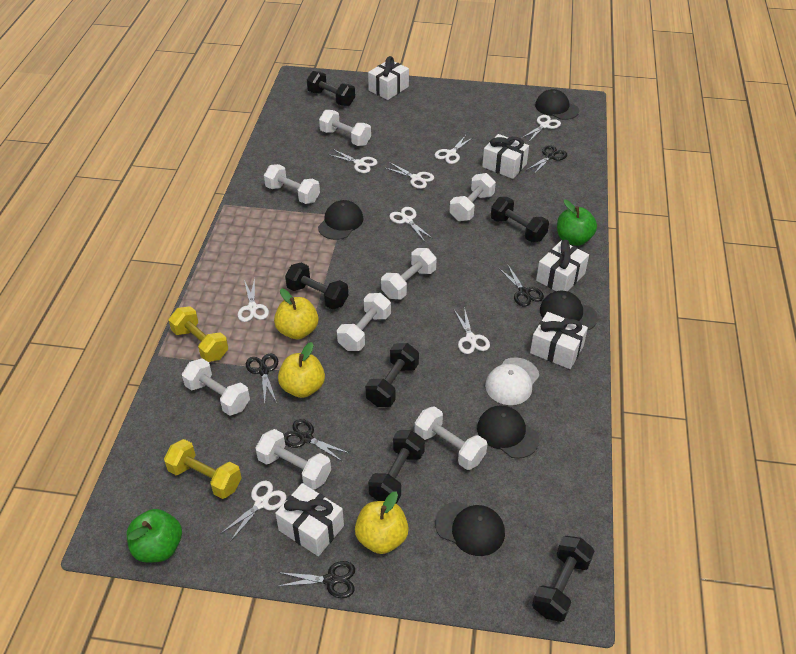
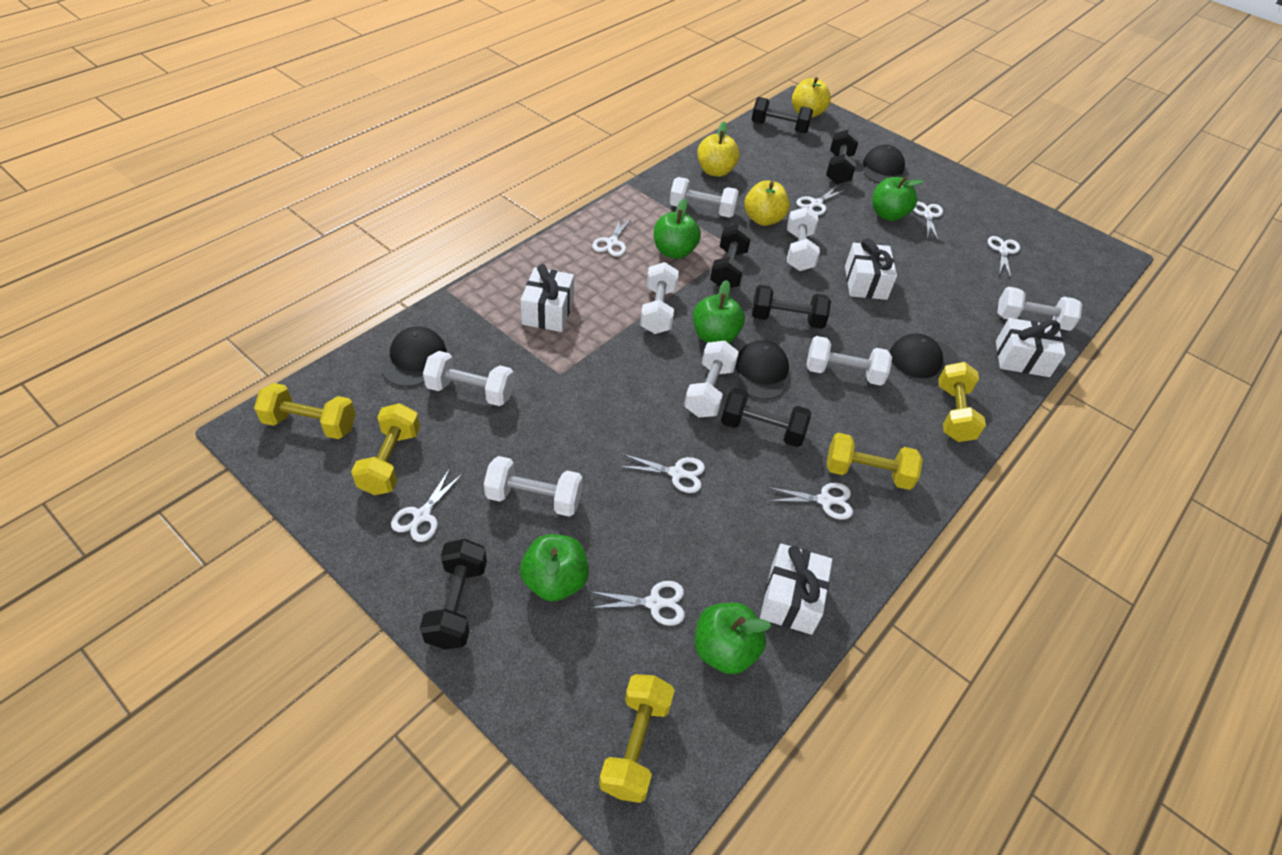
black cap: 5 -> 4
black scissors: 5 -> 0
green apple: 2 -> 5
white cap: 1 -> 0
white gift: 5 -> 4
yellow dumbbell: 2 -> 5

